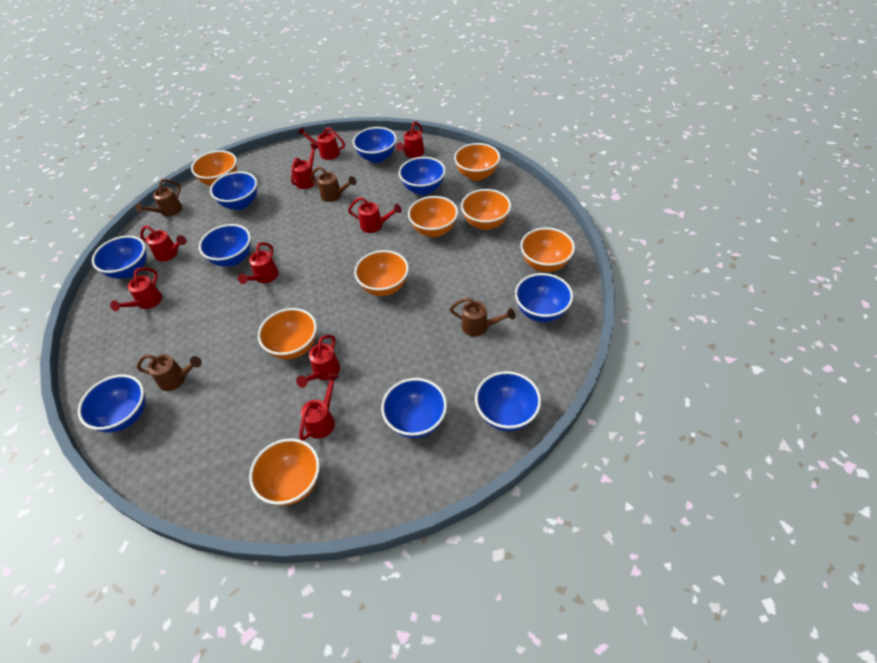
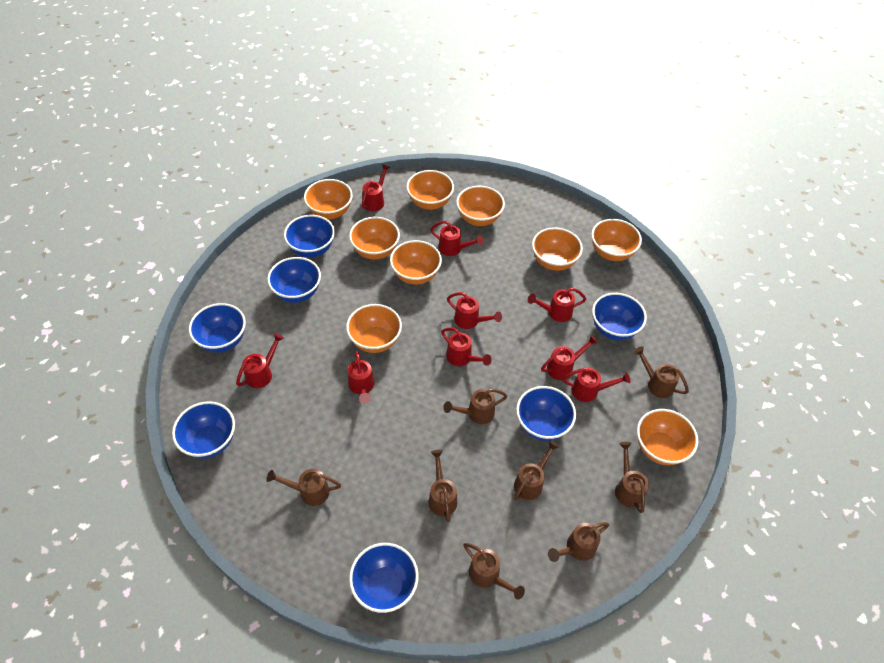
blue bowl: 9 -> 7
brown watering can: 4 -> 8
orange bowl: 8 -> 9

